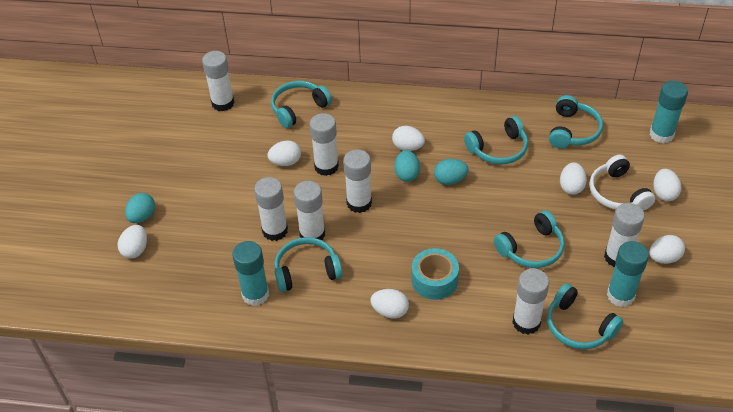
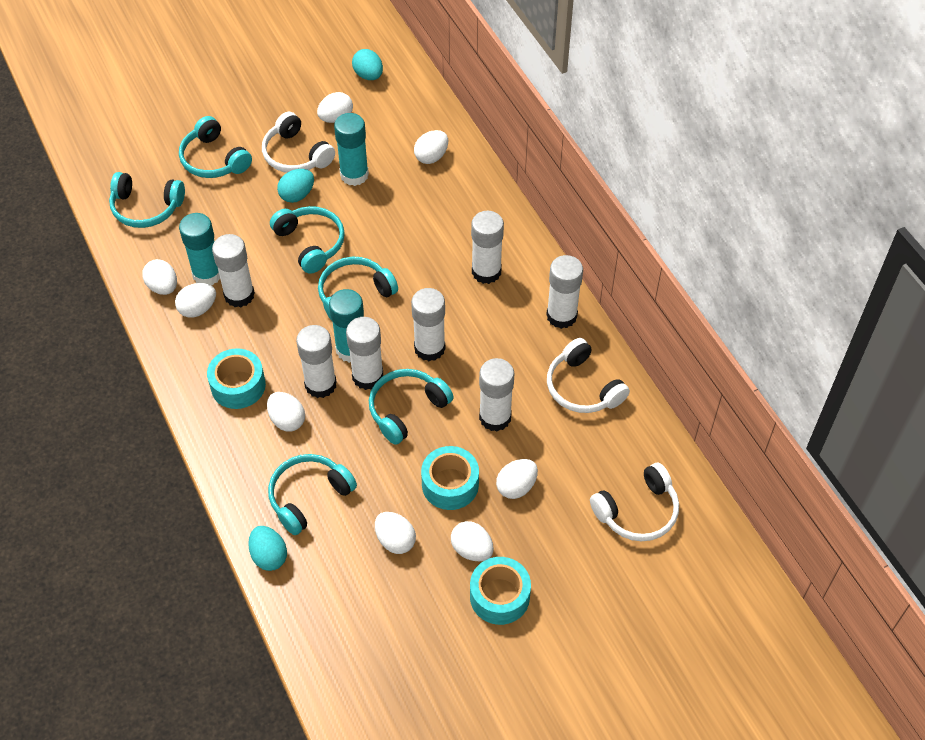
turquoise tape: 1 -> 3
white egg: 7 -> 8
white headphones: 1 -> 3

